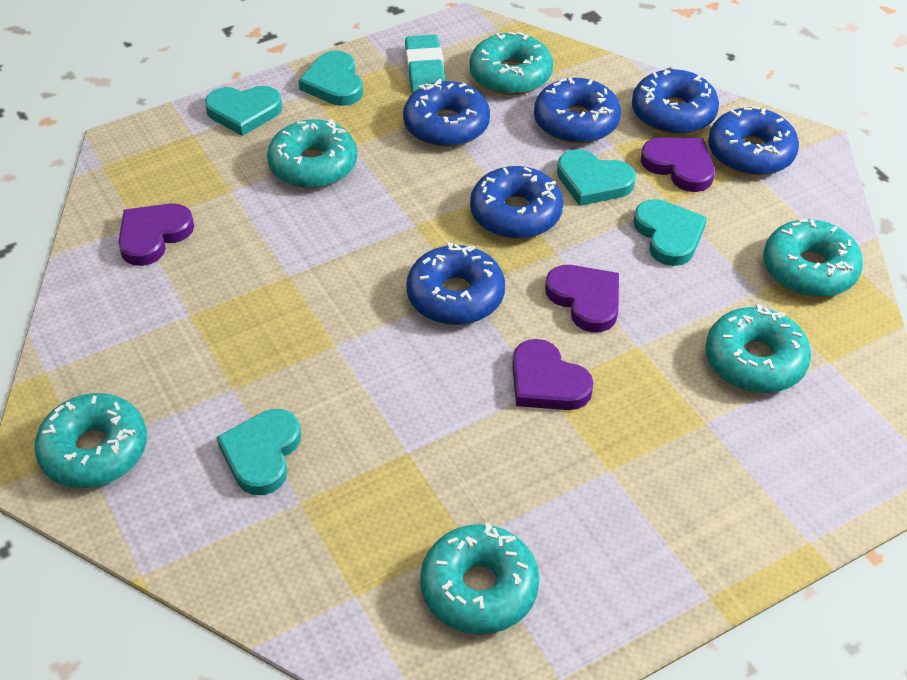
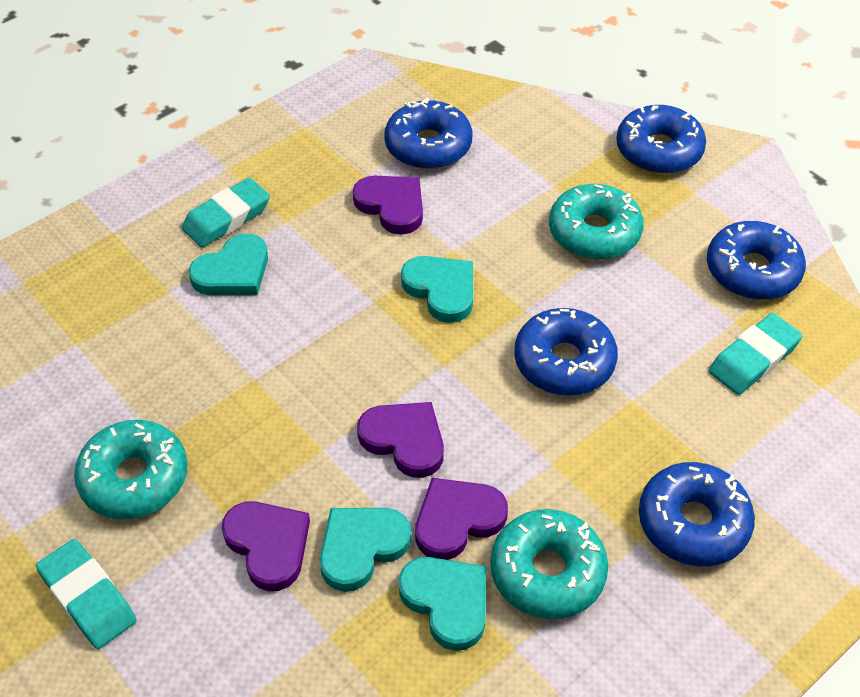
blue donut: 6 -> 5
turquoise donut: 6 -> 3
turquoise eraser: 1 -> 3
turquoise heart: 5 -> 4

